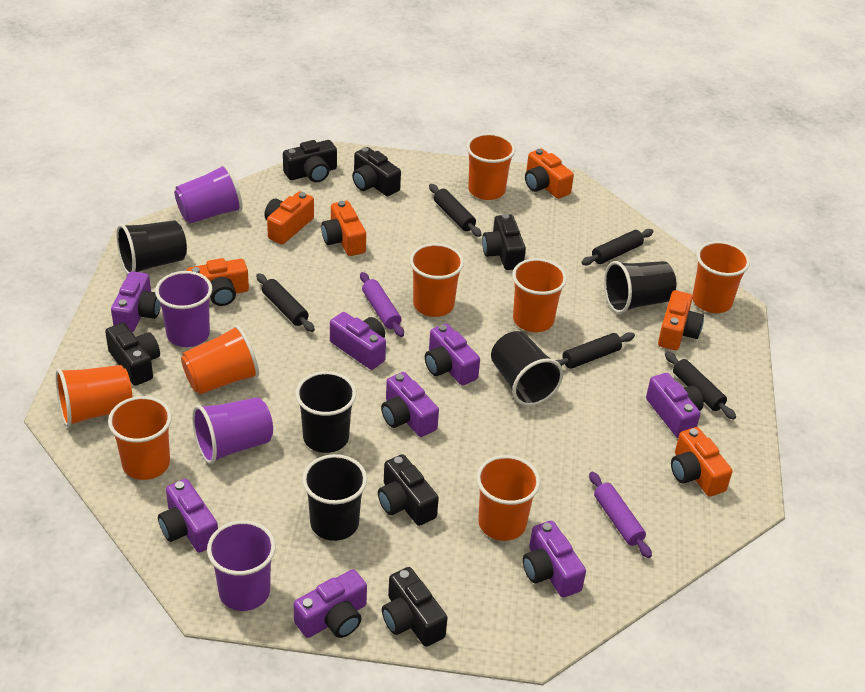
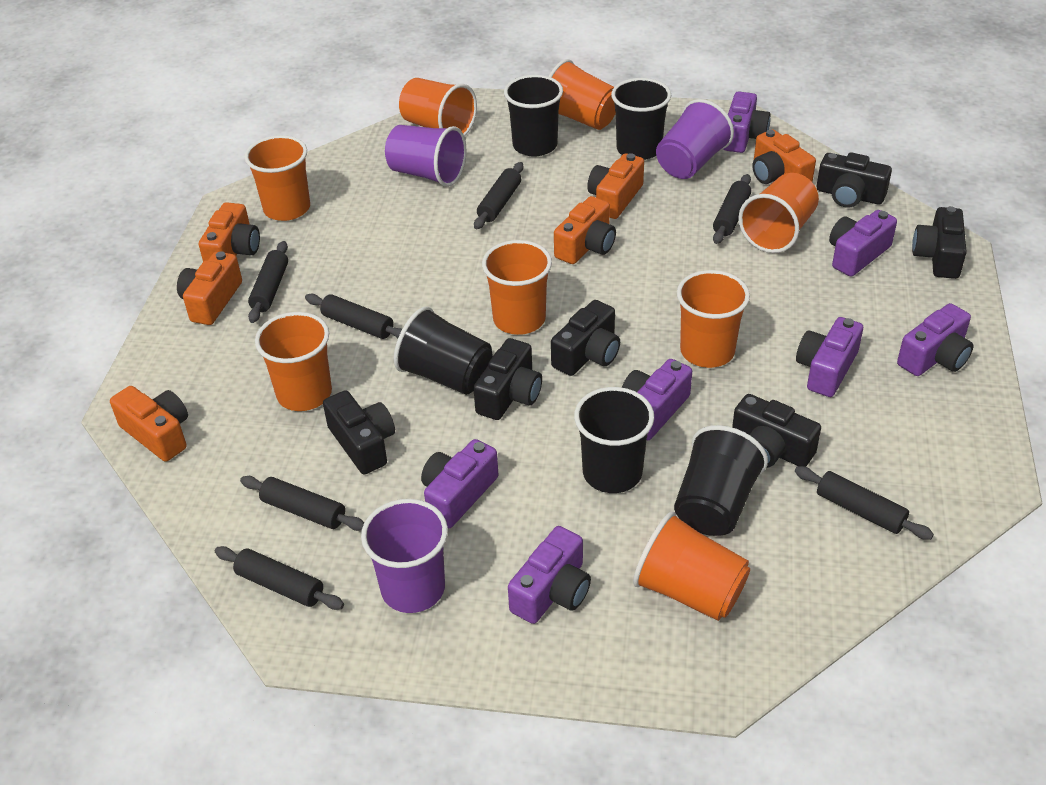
black rolling pin: 5 -> 7
purple camera: 8 -> 7
purple cup: 4 -> 3
purple rolling pin: 2 -> 0

